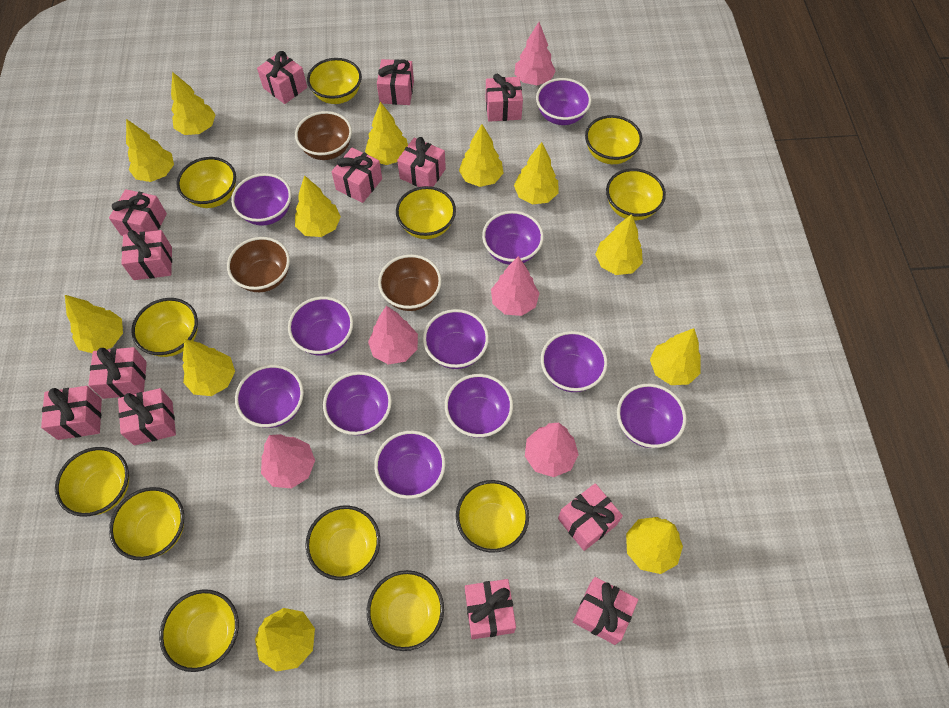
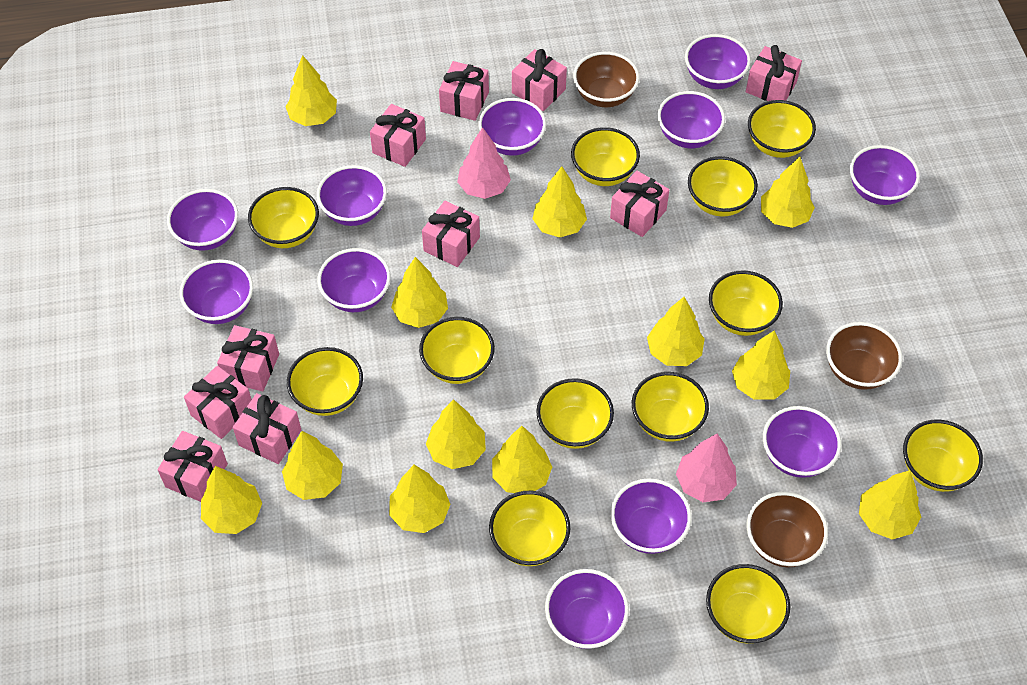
pink gift: 13 -> 10
pink tree: 5 -> 2

